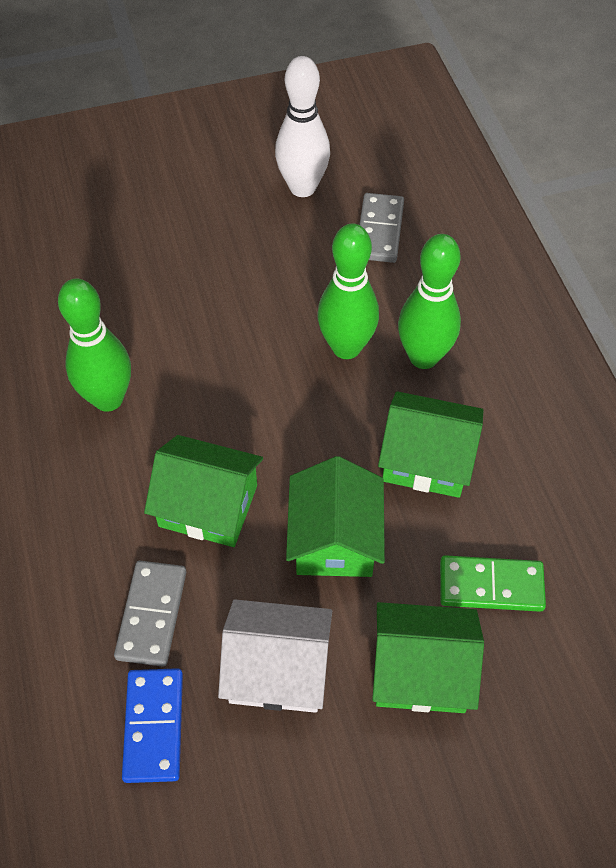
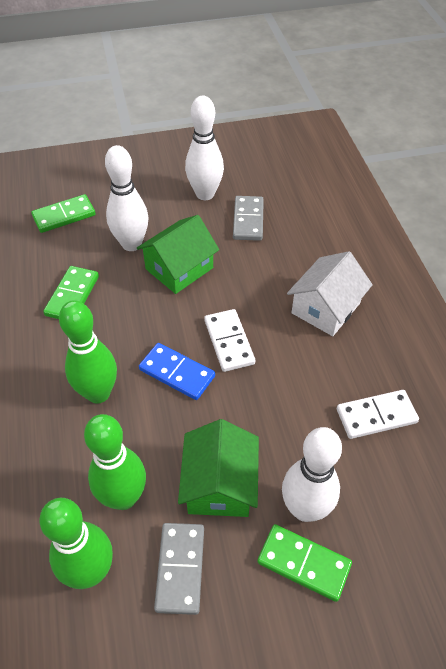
green domino: 1 -> 3
green house: 4 -> 2
white bowling pin: 1 -> 3
white domino: 0 -> 2

